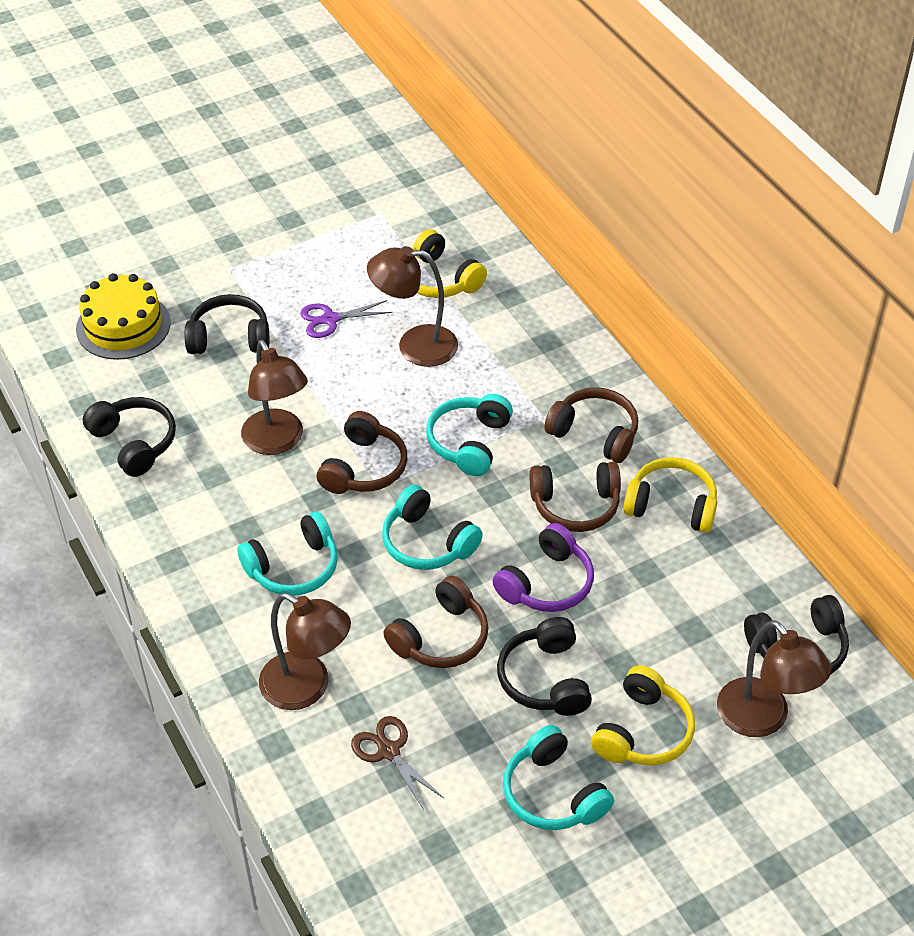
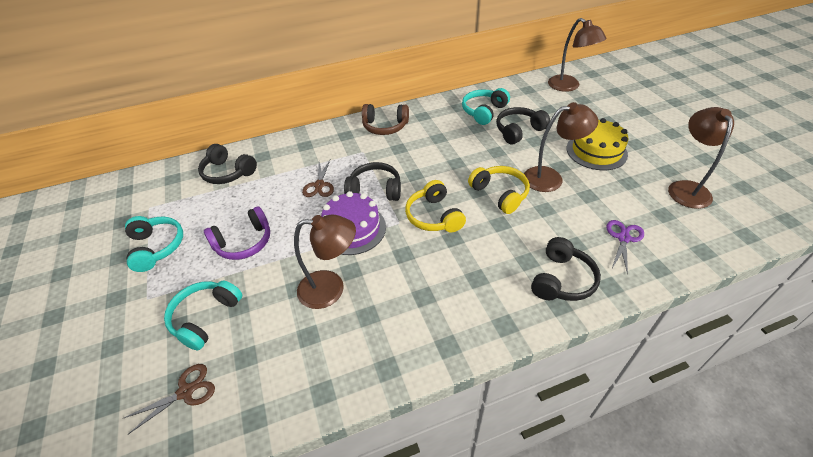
brown headphones: 4 -> 1
brown scissors: 1 -> 2
purple cake: 0 -> 1
turquoise headphones: 4 -> 3
yellow headphones: 3 -> 2

